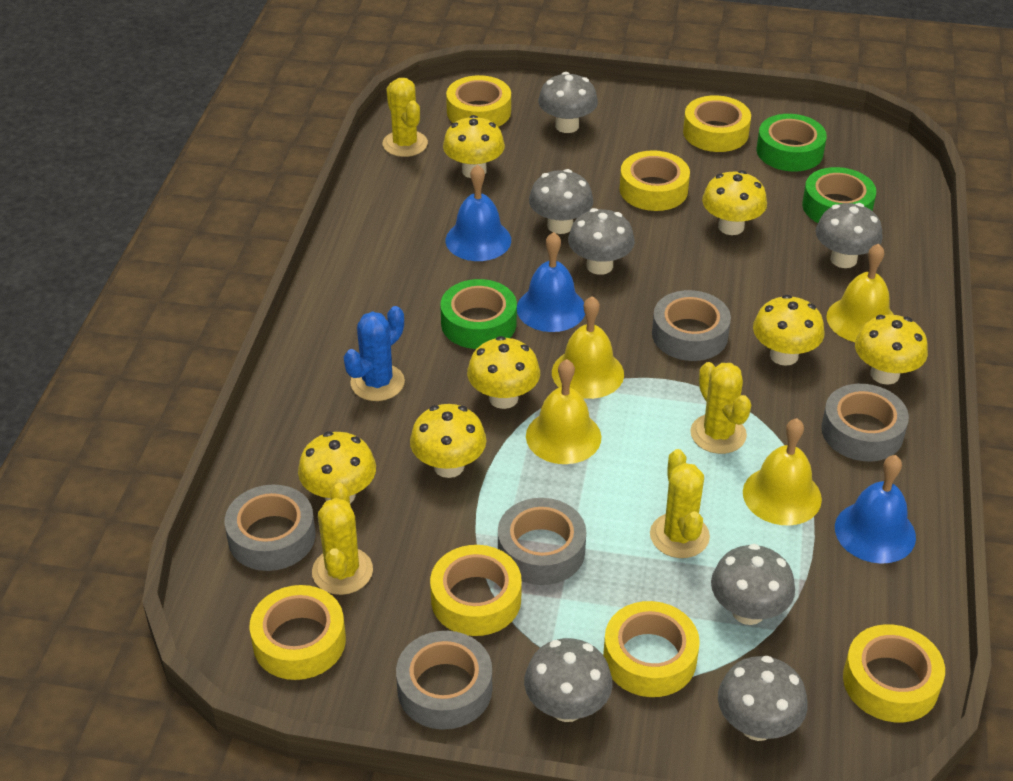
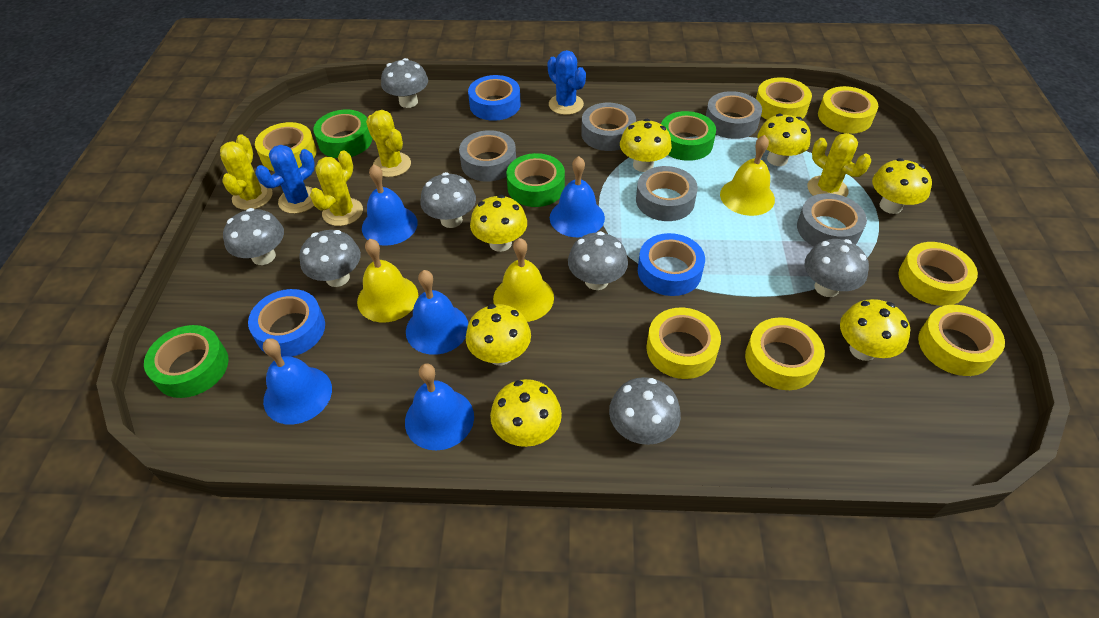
blue bell: 3 -> 5
blue cactus: 1 -> 2
blue tape: 0 -> 3
green tape: 3 -> 4
yellow bell: 4 -> 3

